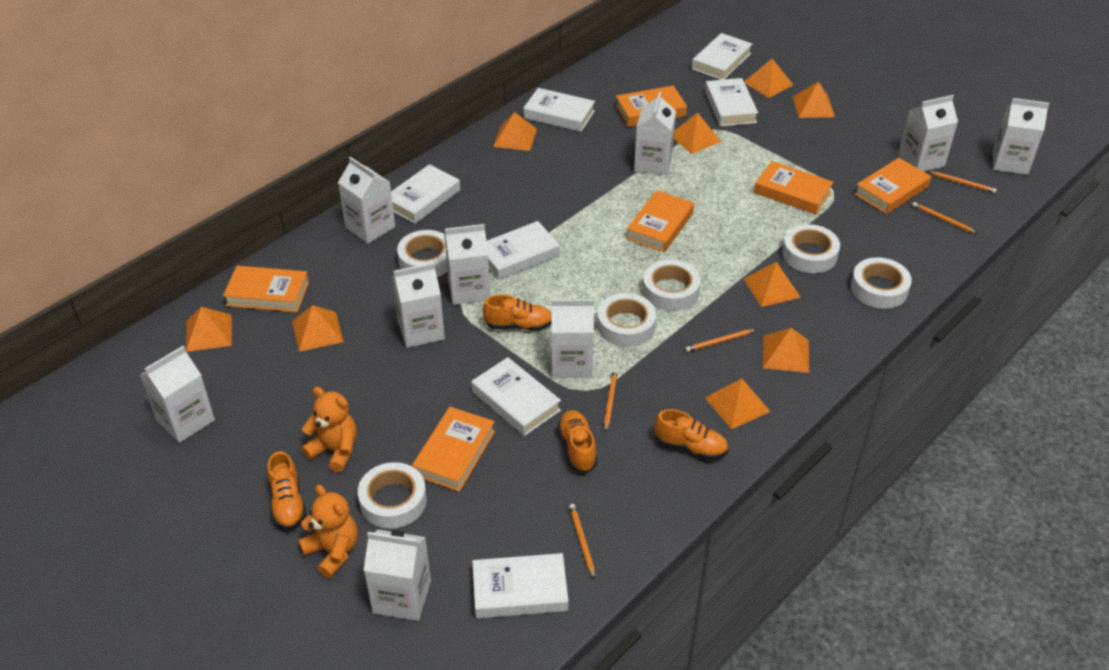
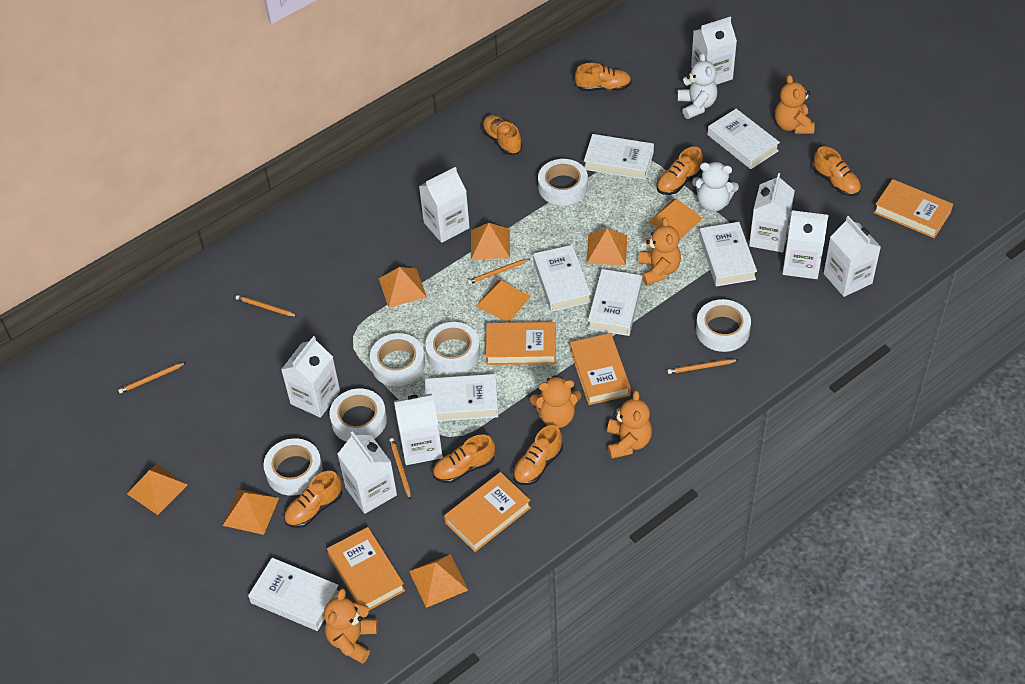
orange book: 6 -> 5
orange pyramid: 9 -> 8
orange shoe: 4 -> 7
orange teddy bear: 2 -> 5
white carton: 9 -> 8
white teddy bear: 0 -> 2

